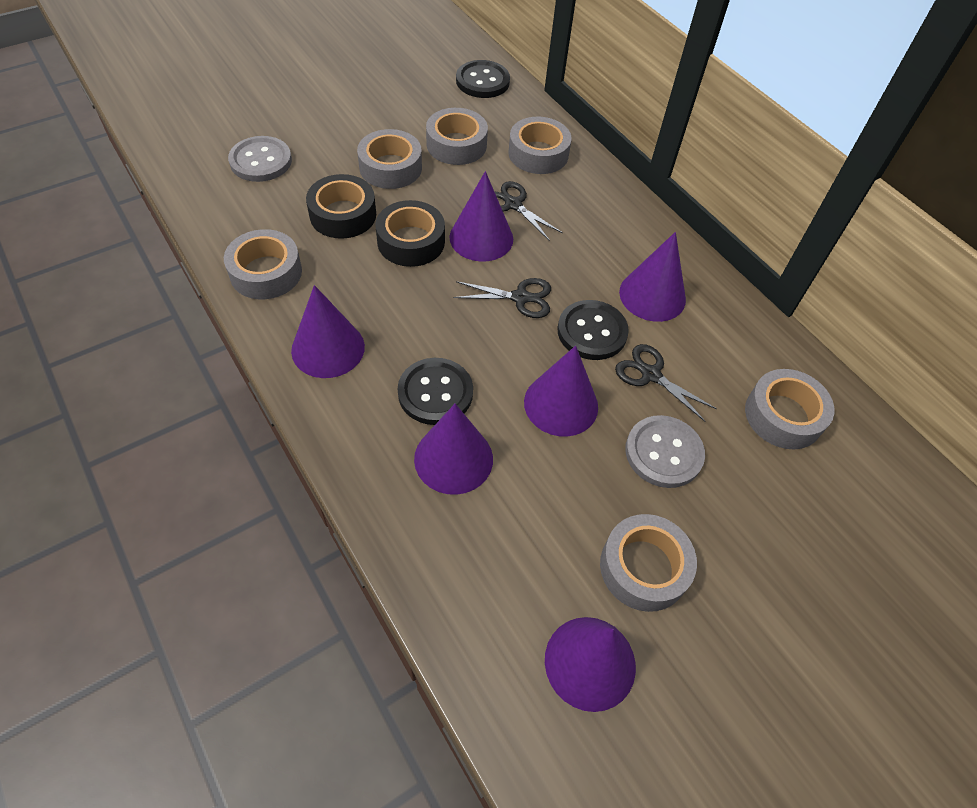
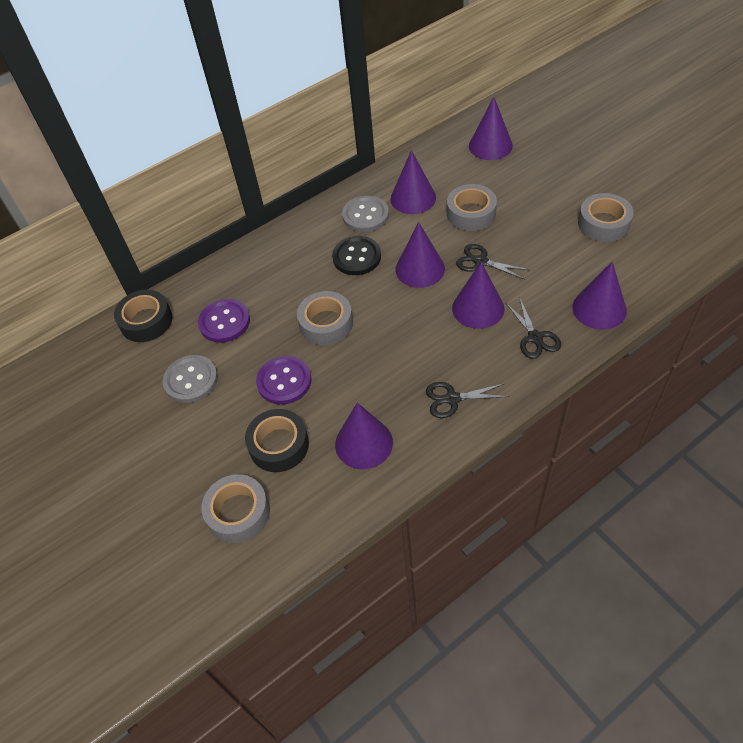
black button: 3 -> 1
grey tape: 6 -> 4
purple button: 0 -> 2

